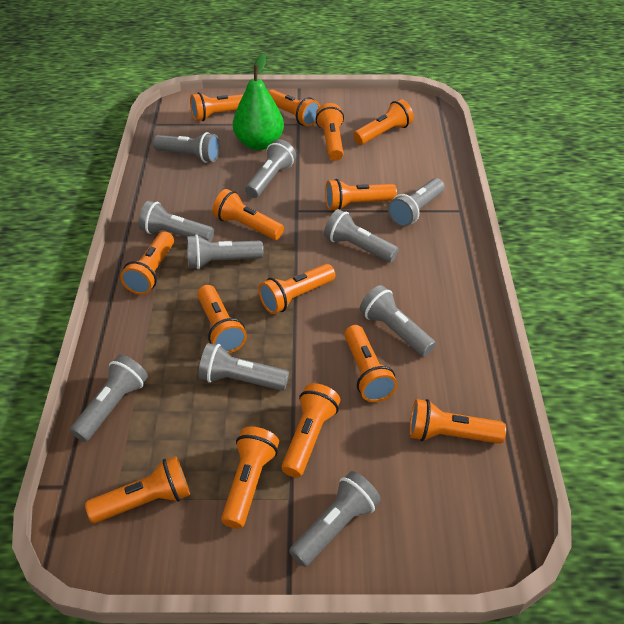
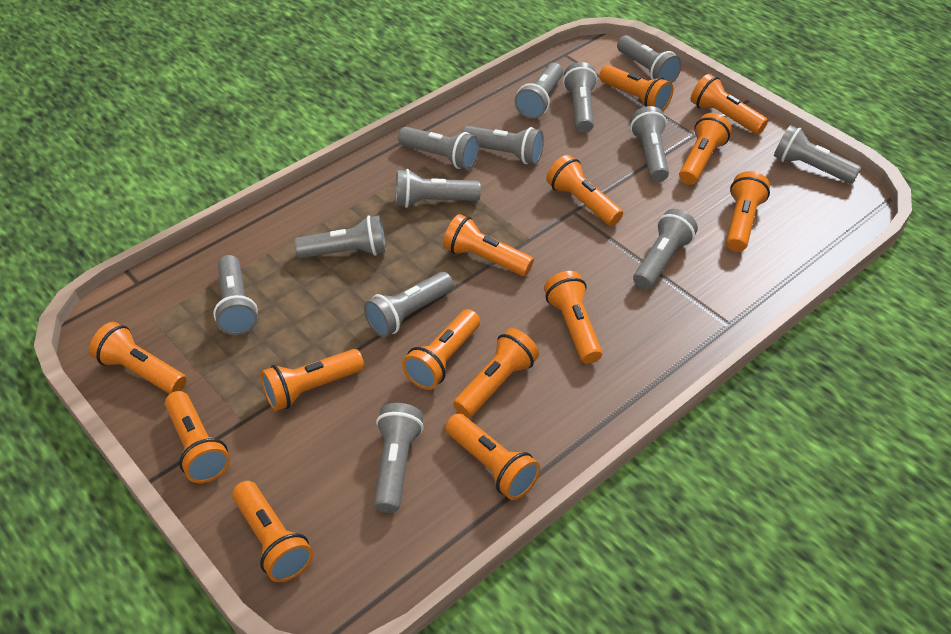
green pear: 1 -> 0
grey flashlight: 10 -> 13

